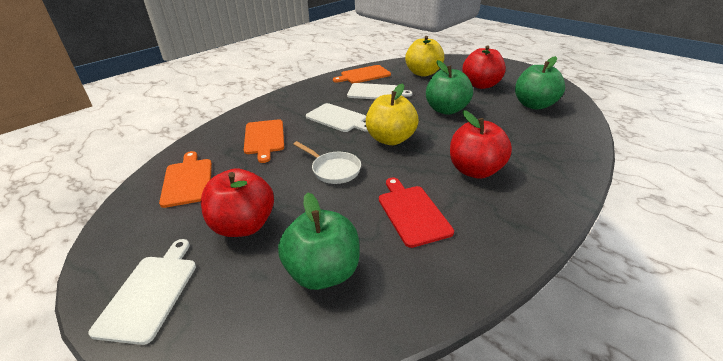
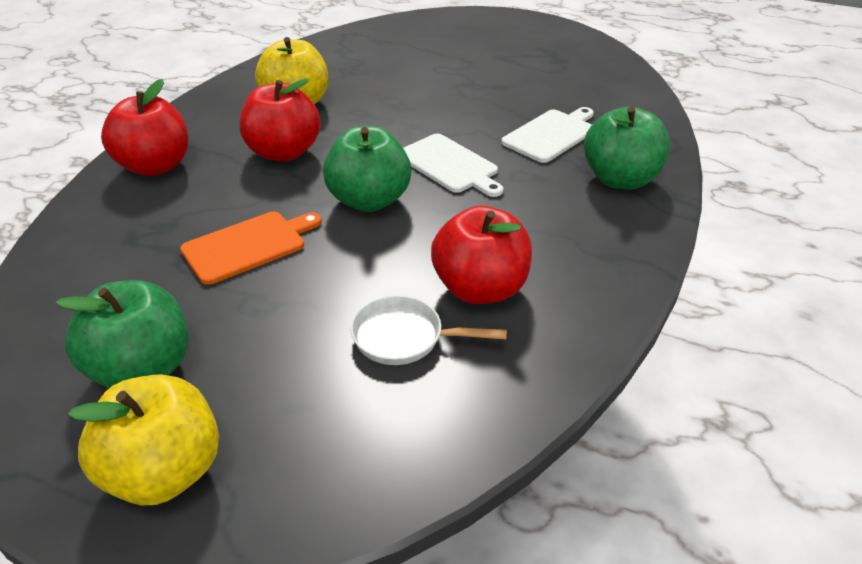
orange cutting board: 3 -> 1
red cutting board: 1 -> 0
white cutting board: 3 -> 2

